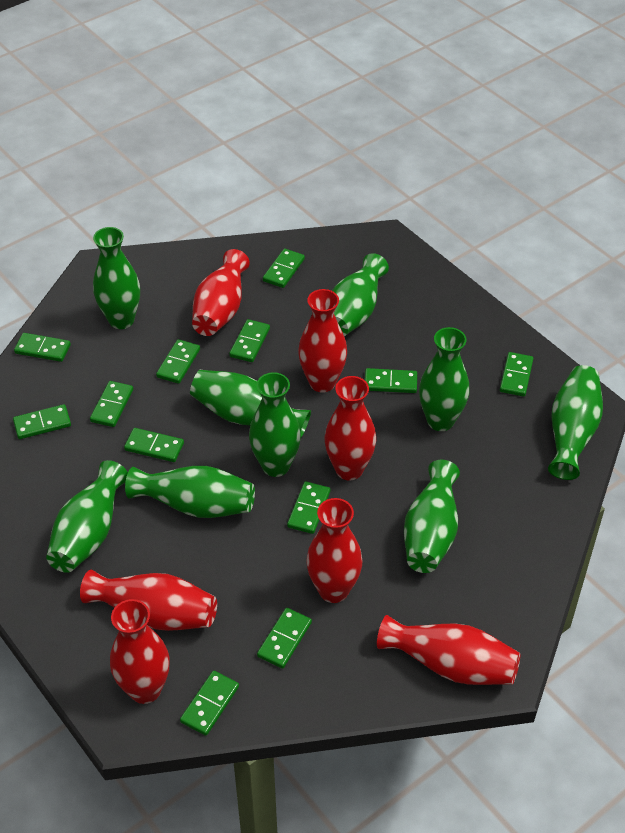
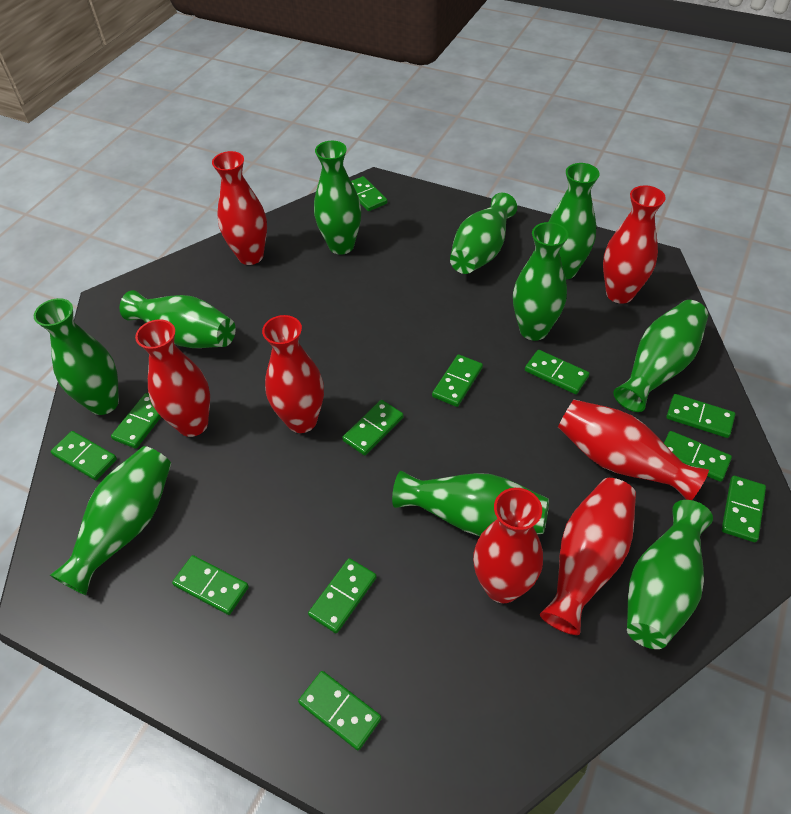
green vase: 9 -> 10

